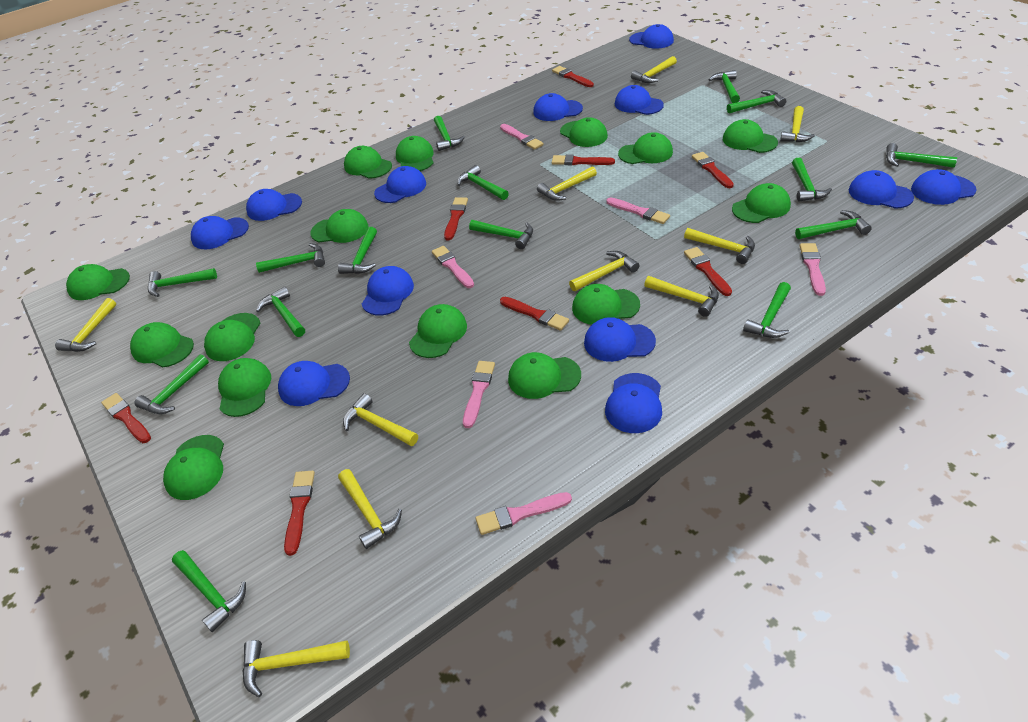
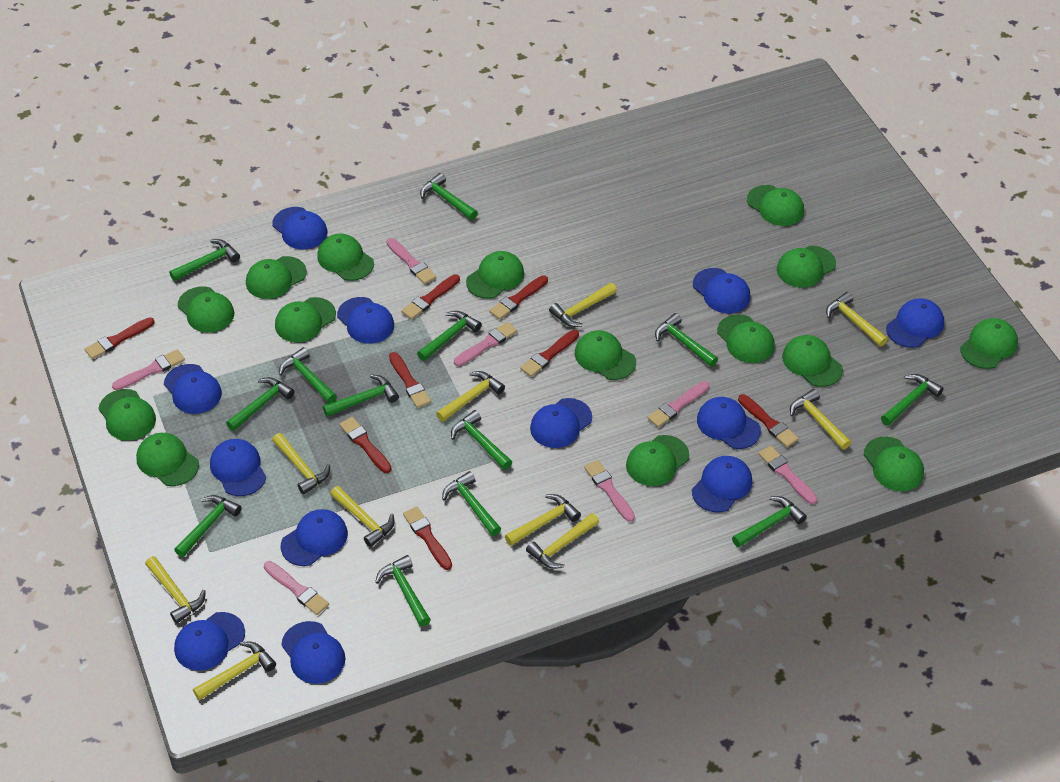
green hammer: 15 -> 13
pink brush: 6 -> 7

